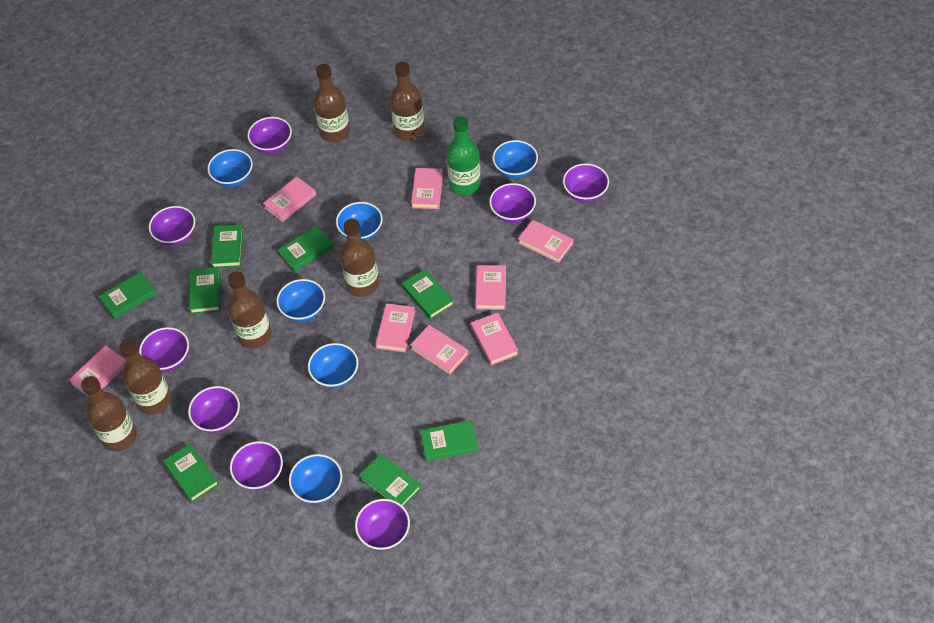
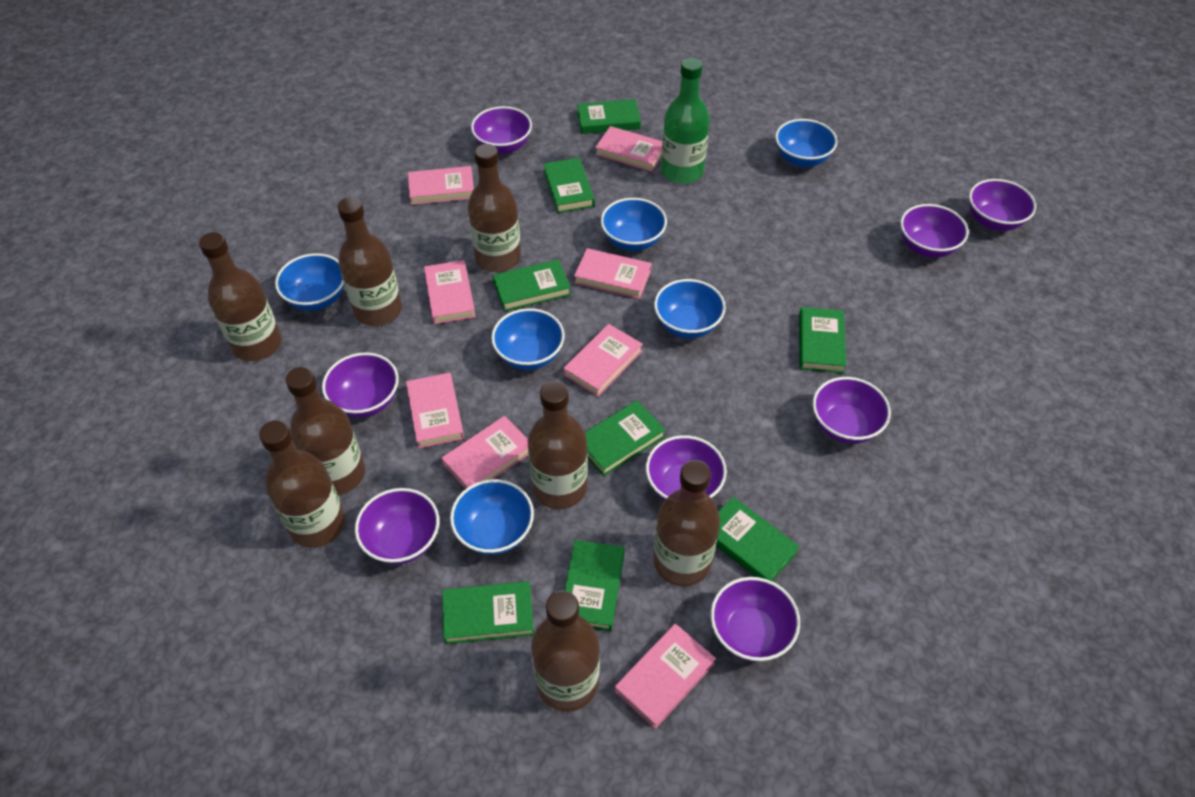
brown bottle: 6 -> 8

